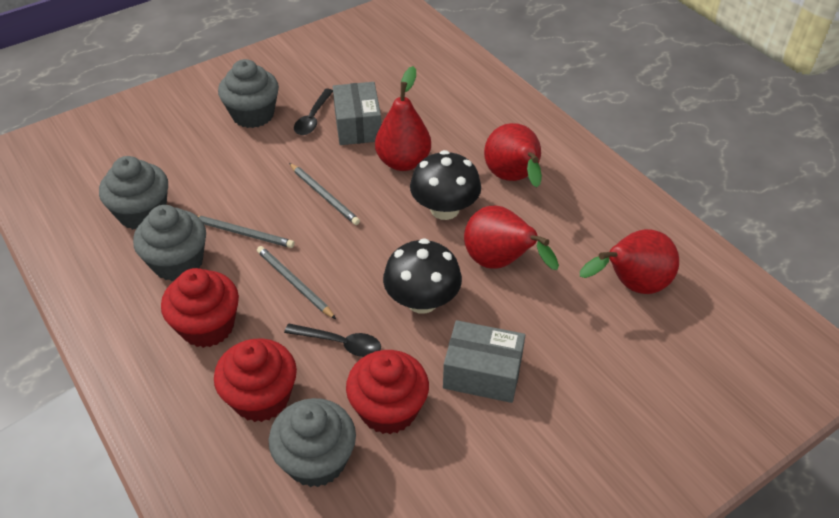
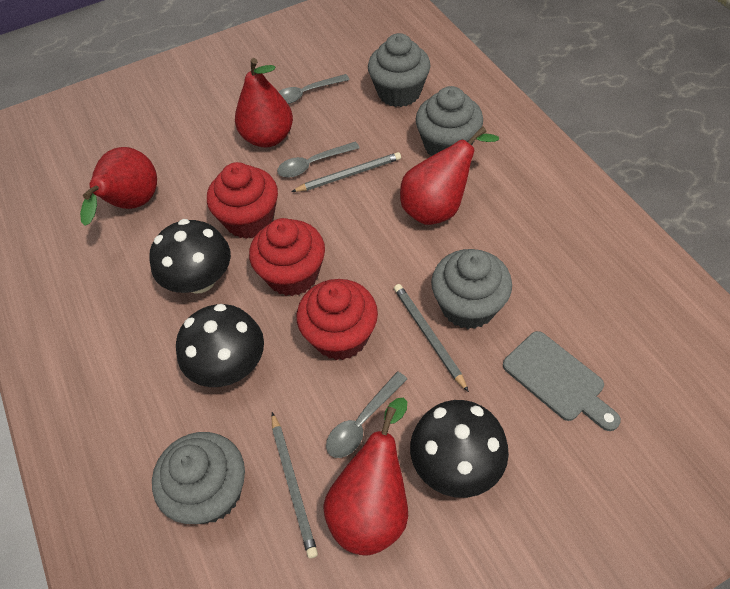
black mushroom: 2 -> 3
black spoon: 2 -> 0
grey box: 2 -> 0
grey cutting board: 0 -> 1
grey spoon: 0 -> 3

